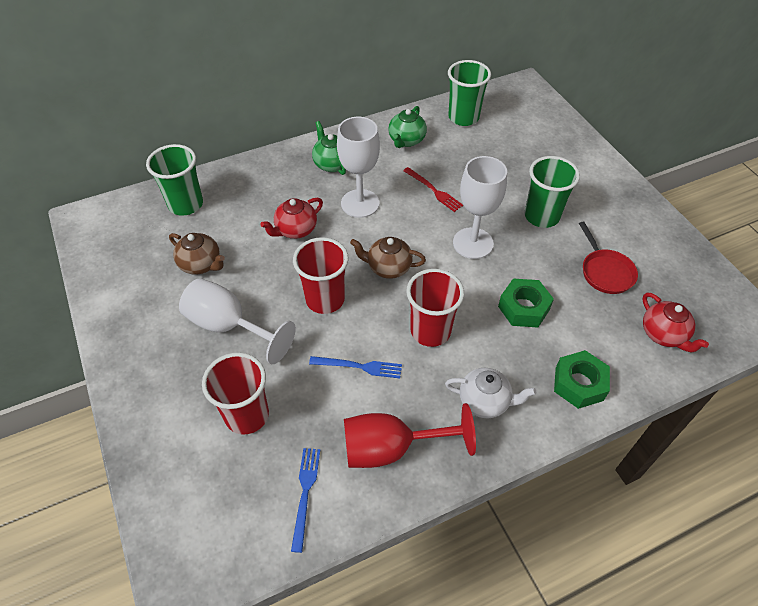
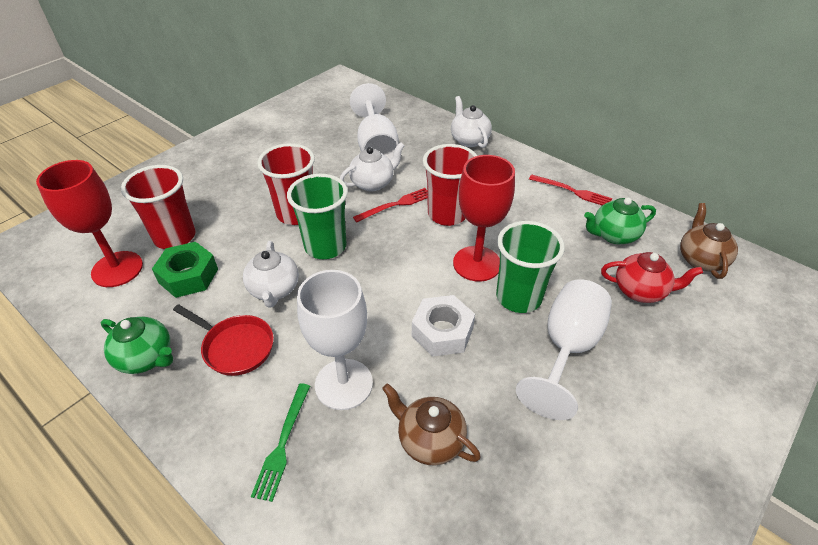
blue fork: 2 -> 0
green cup: 3 -> 2
green fork: 0 -> 1
green nut: 2 -> 1
red fork: 1 -> 2
red goblet: 1 -> 2
red teapot: 2 -> 1
white nut: 0 -> 1
white teapot: 1 -> 3

